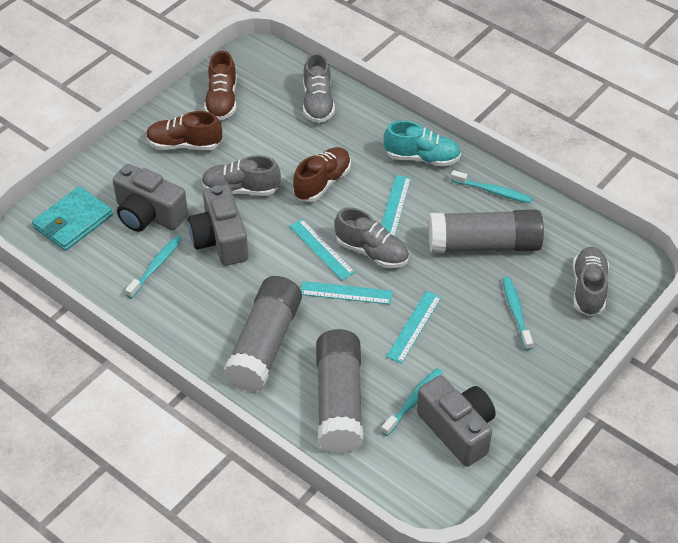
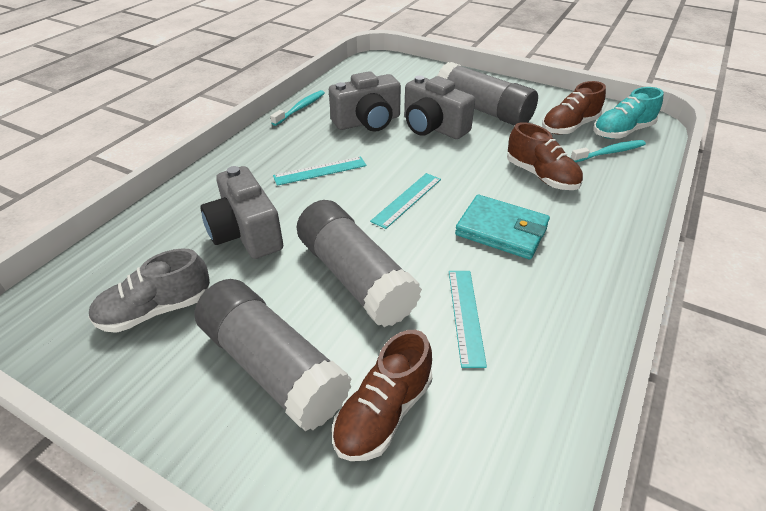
grey shoe: 4 -> 1
turquoise ruler: 4 -> 3
turquoise toothbrush: 4 -> 2

